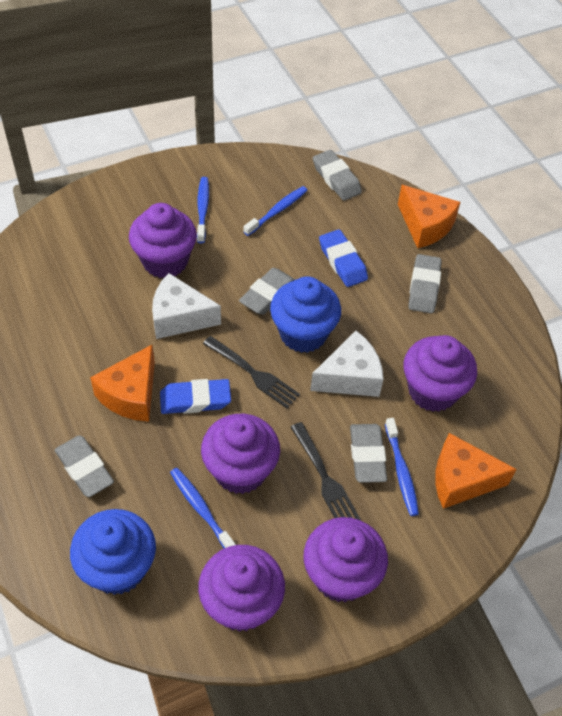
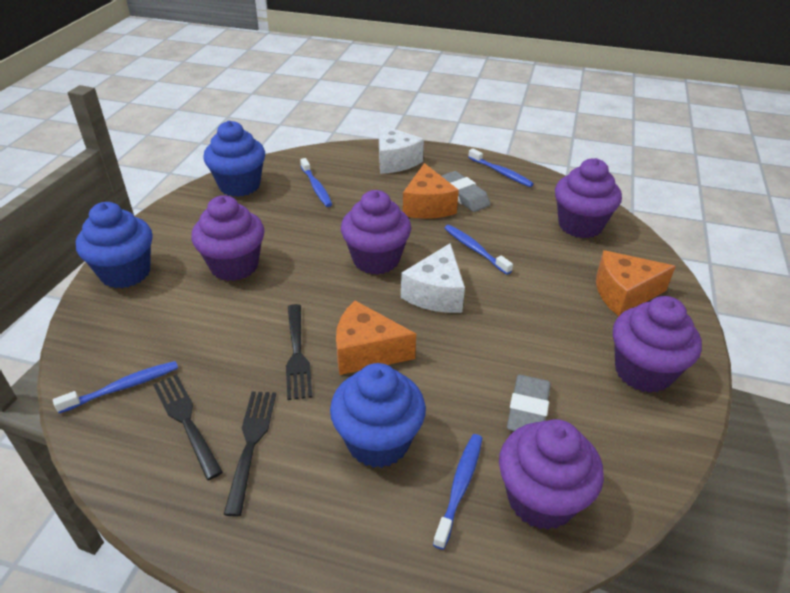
black fork: 2 -> 3
blue cupcake: 2 -> 3
blue eraser: 2 -> 0
blue toothbrush: 4 -> 5
grey eraser: 5 -> 2

